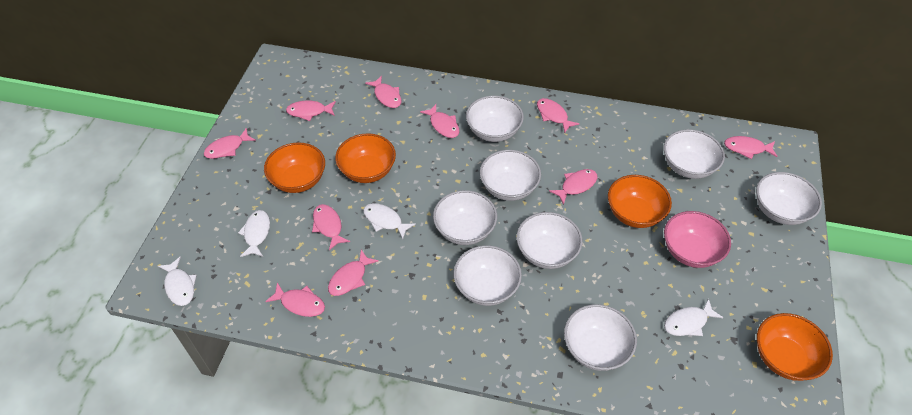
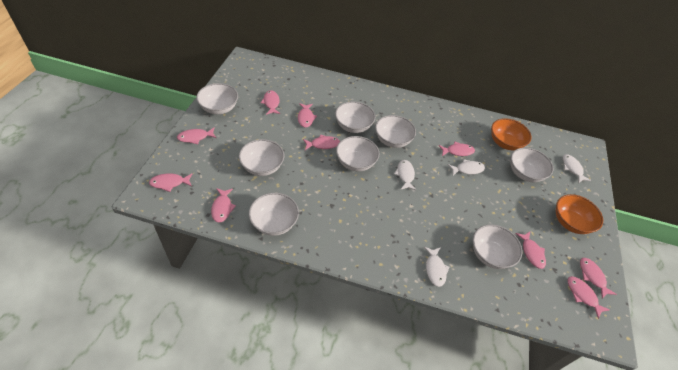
orange bowl: 4 -> 2
pink bowl: 1 -> 0

